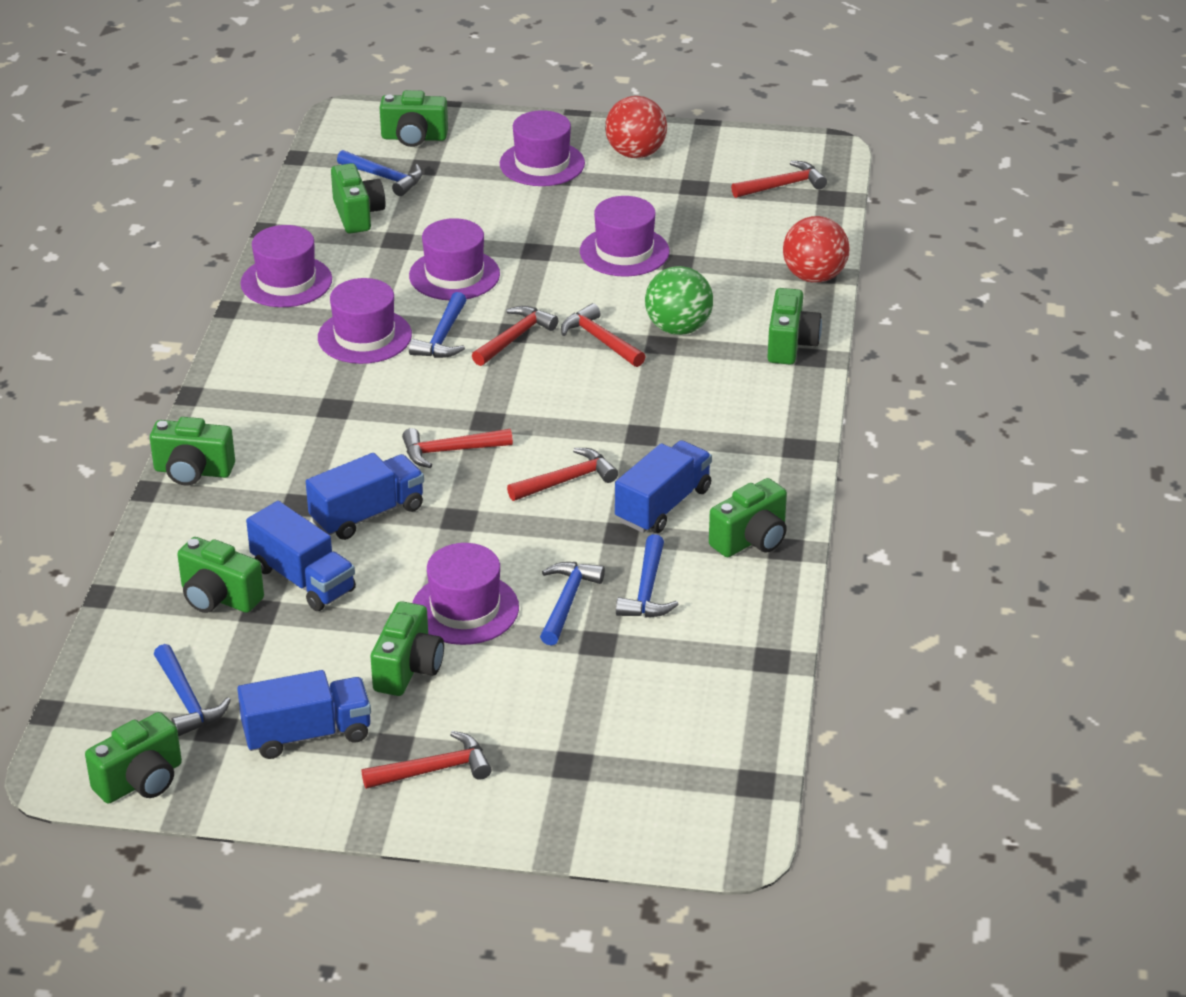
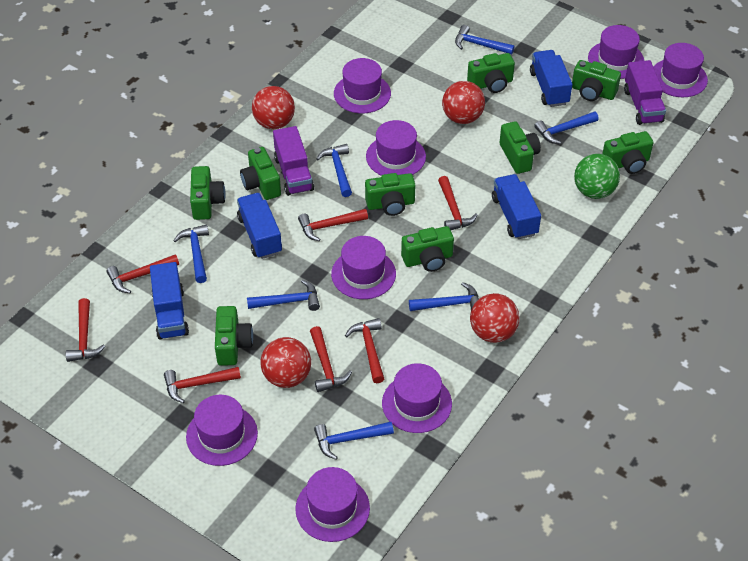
blue hammer: 5 -> 7
green camera: 8 -> 9
purple hat: 6 -> 8
purple truck: 0 -> 2
red ball: 2 -> 4
red hammer: 6 -> 7

